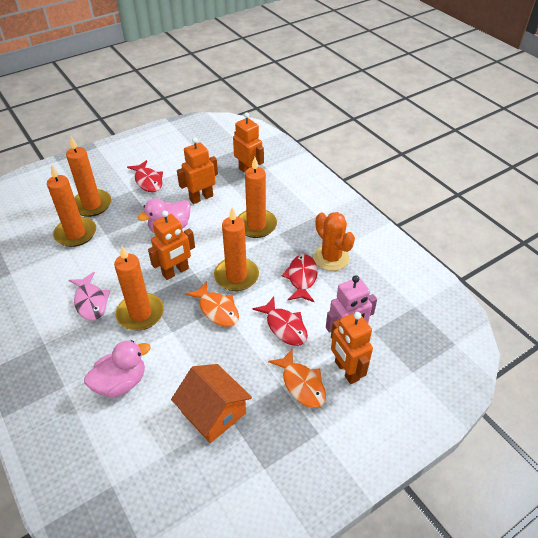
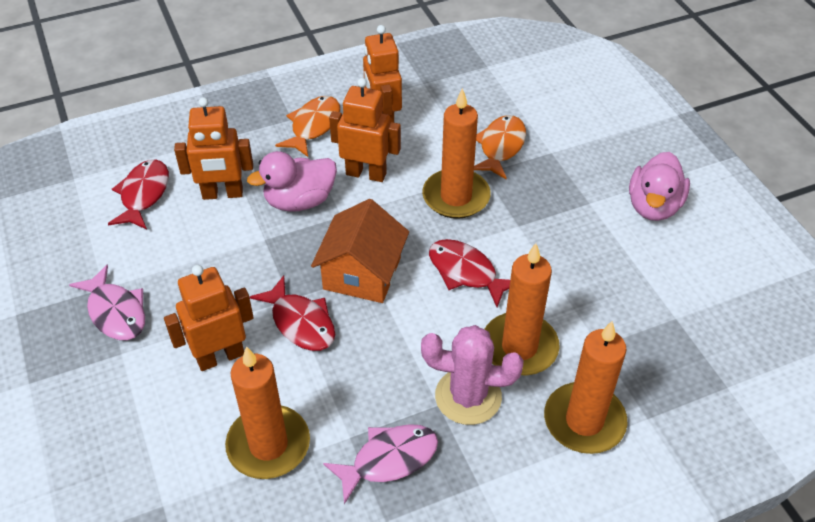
orange cactus: 1 -> 0
orange candle: 5 -> 4
pink cactus: 0 -> 1
pink fish: 1 -> 2
pink robot: 1 -> 0

